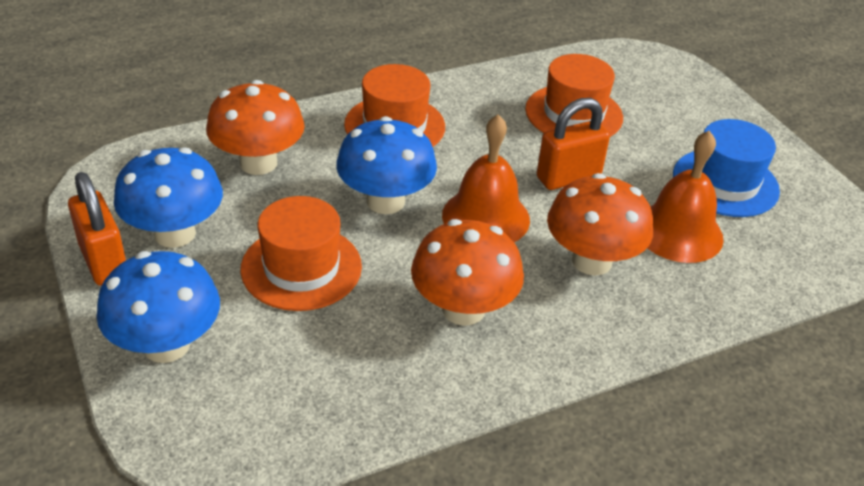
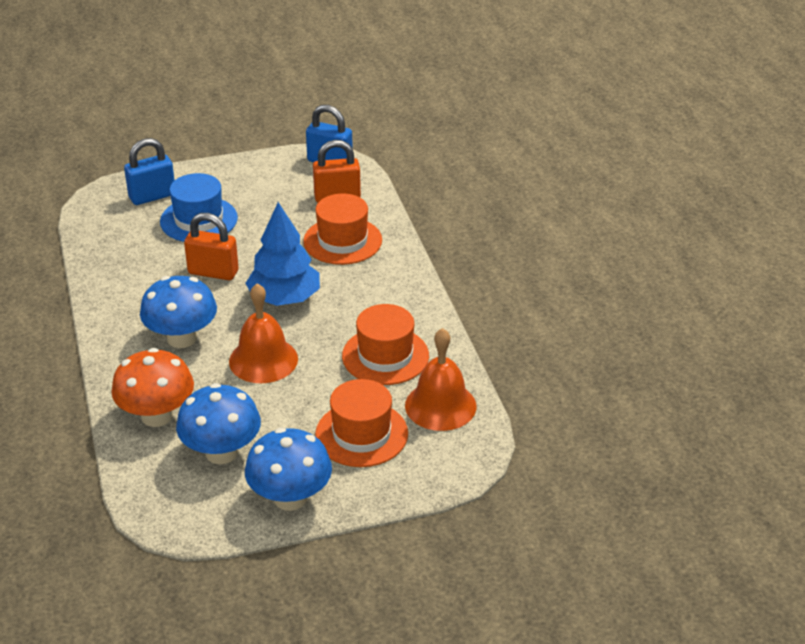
blue padlock: 0 -> 2
blue tree: 0 -> 1
orange mushroom: 3 -> 1

